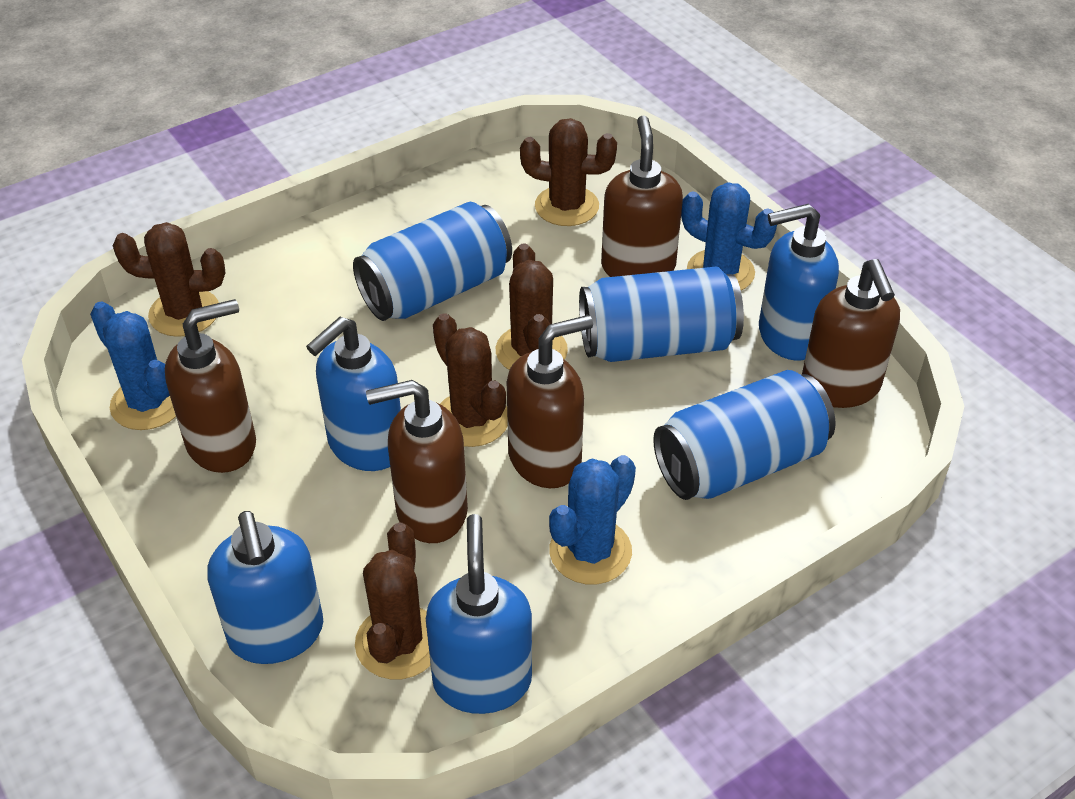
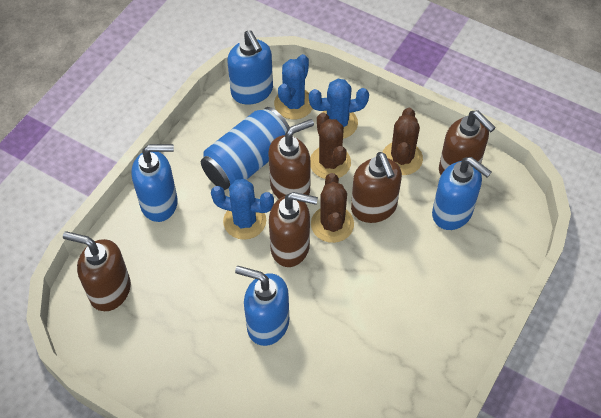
blue can: 3 -> 1
brown cactus: 5 -> 3

